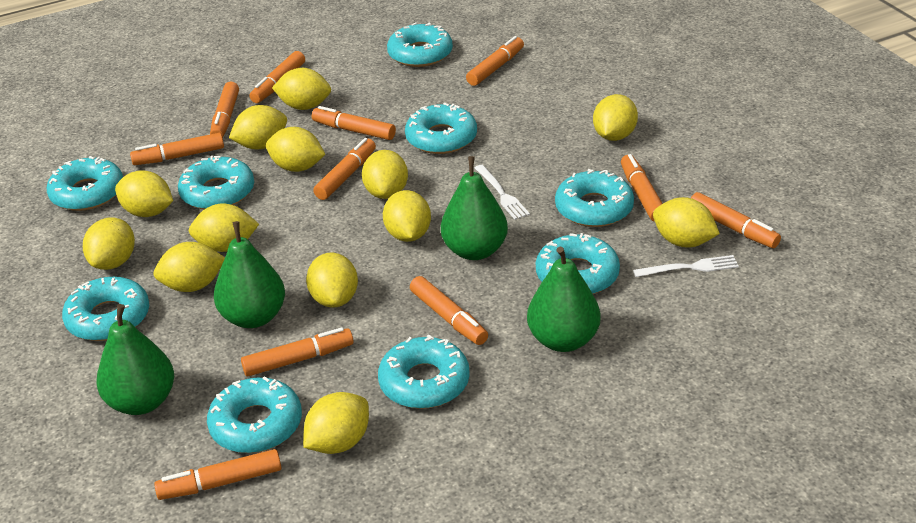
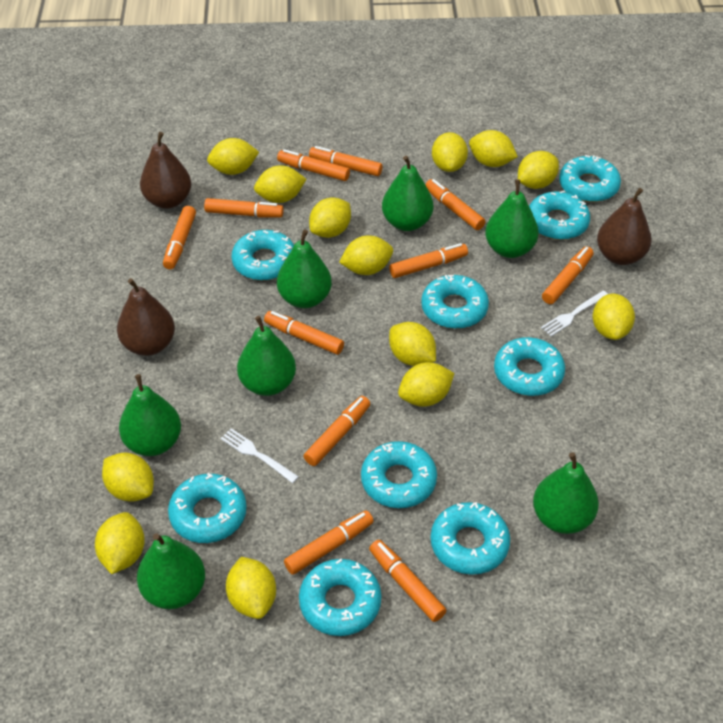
brown pear: 0 -> 3
green pear: 4 -> 7

